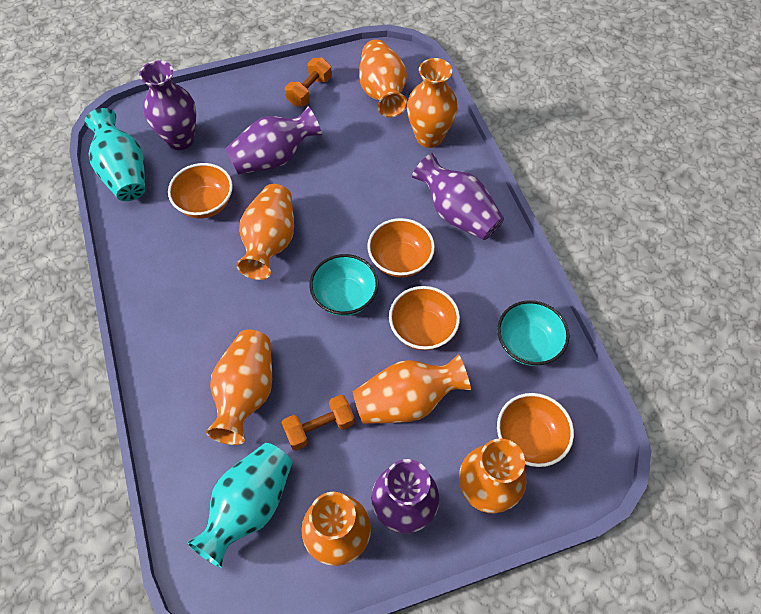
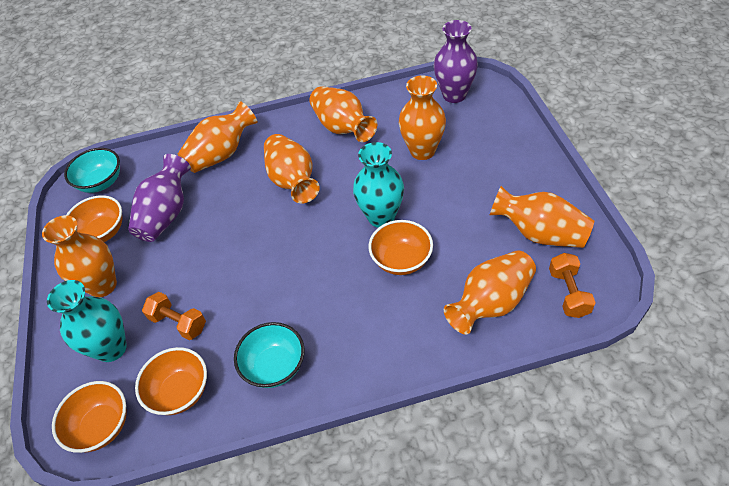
purple vase: 4 -> 2

